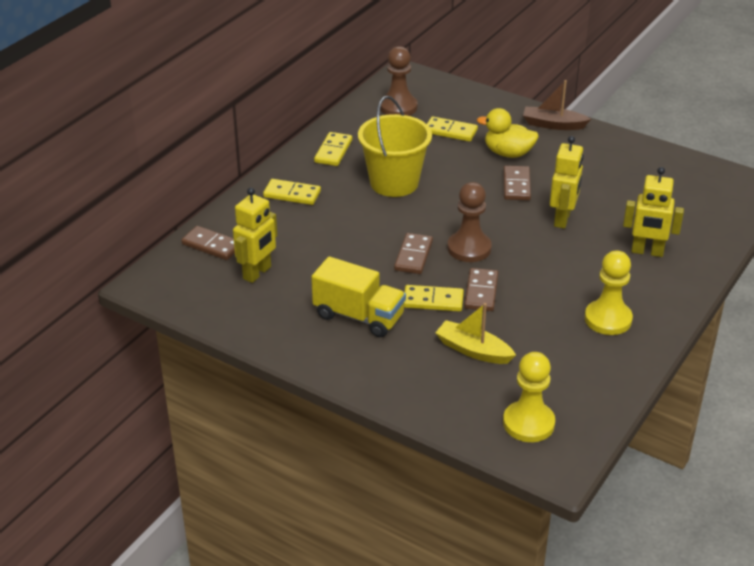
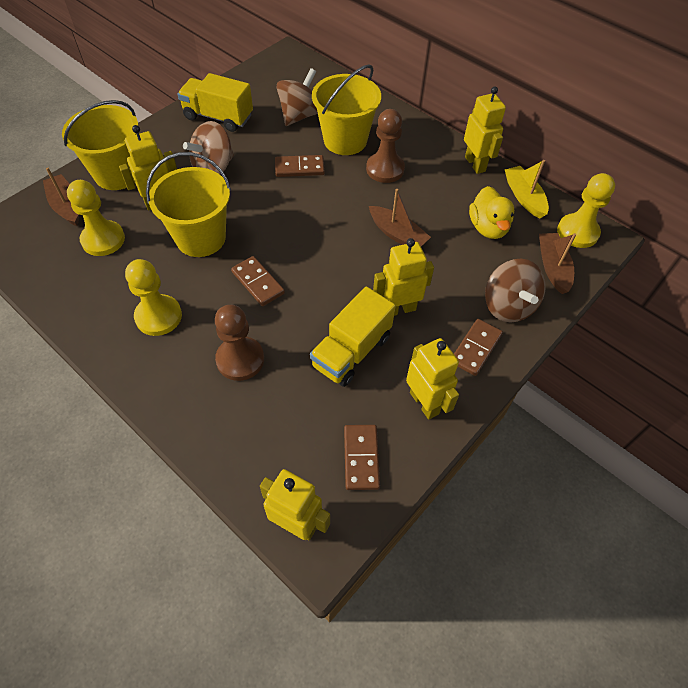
brown boat: 1 -> 3
brown spinning top: 0 -> 3
yellow bucket: 1 -> 3
yellow domino: 4 -> 0
yellow pawn: 2 -> 3
yellow robot: 3 -> 5
yellow truck: 1 -> 2

